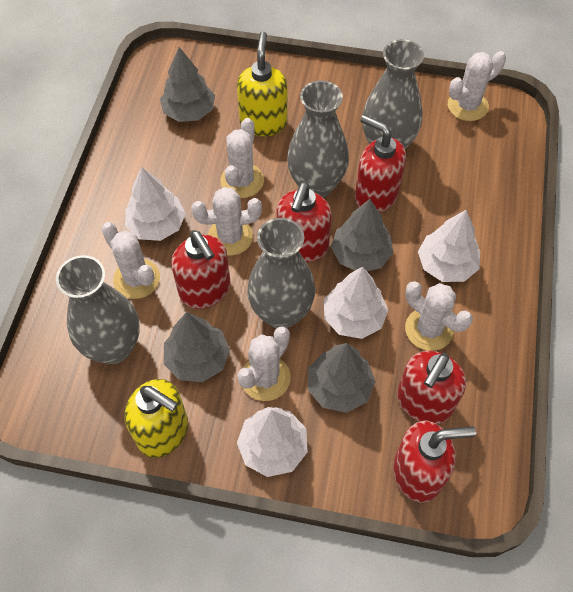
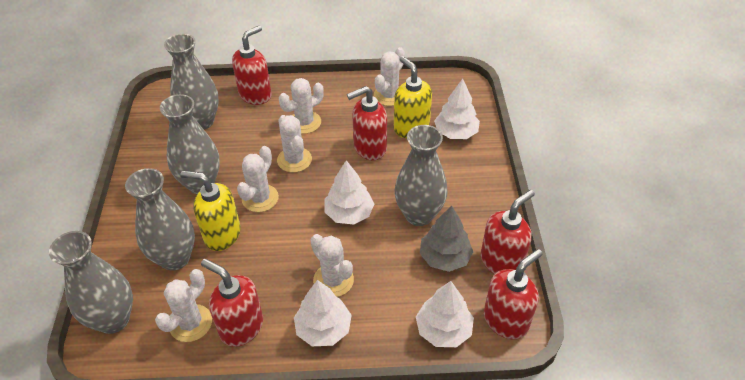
grey tree: 4 -> 1
grey vase: 4 -> 5

